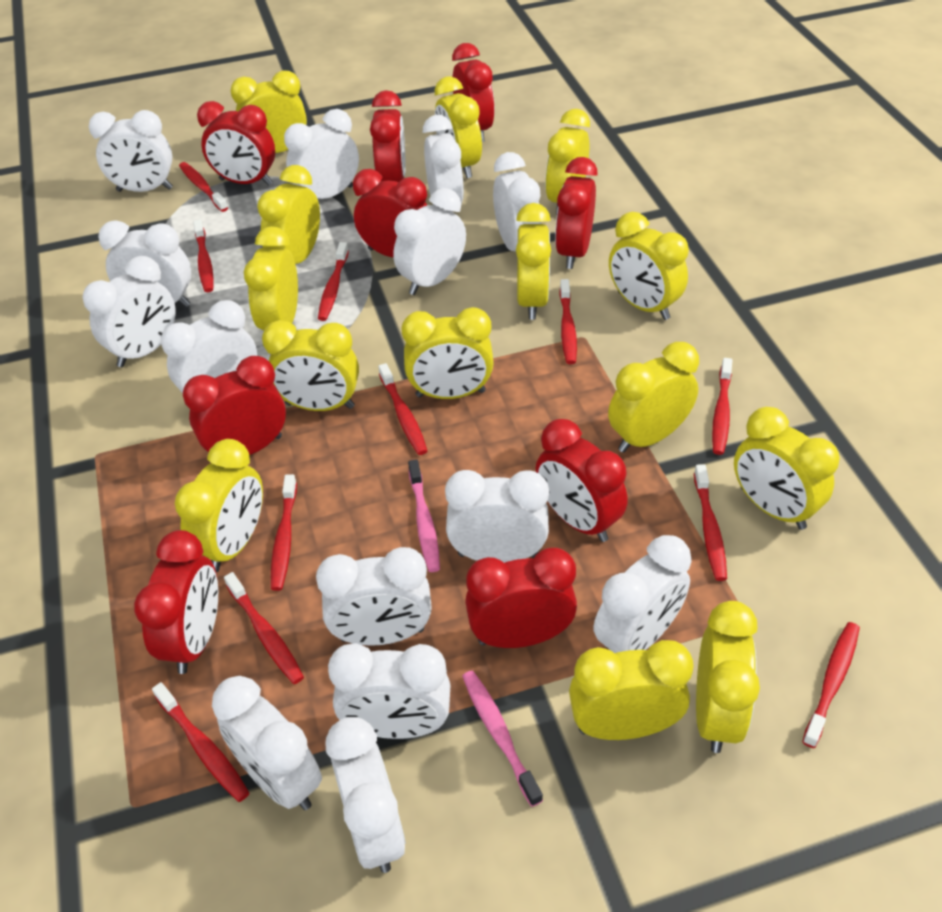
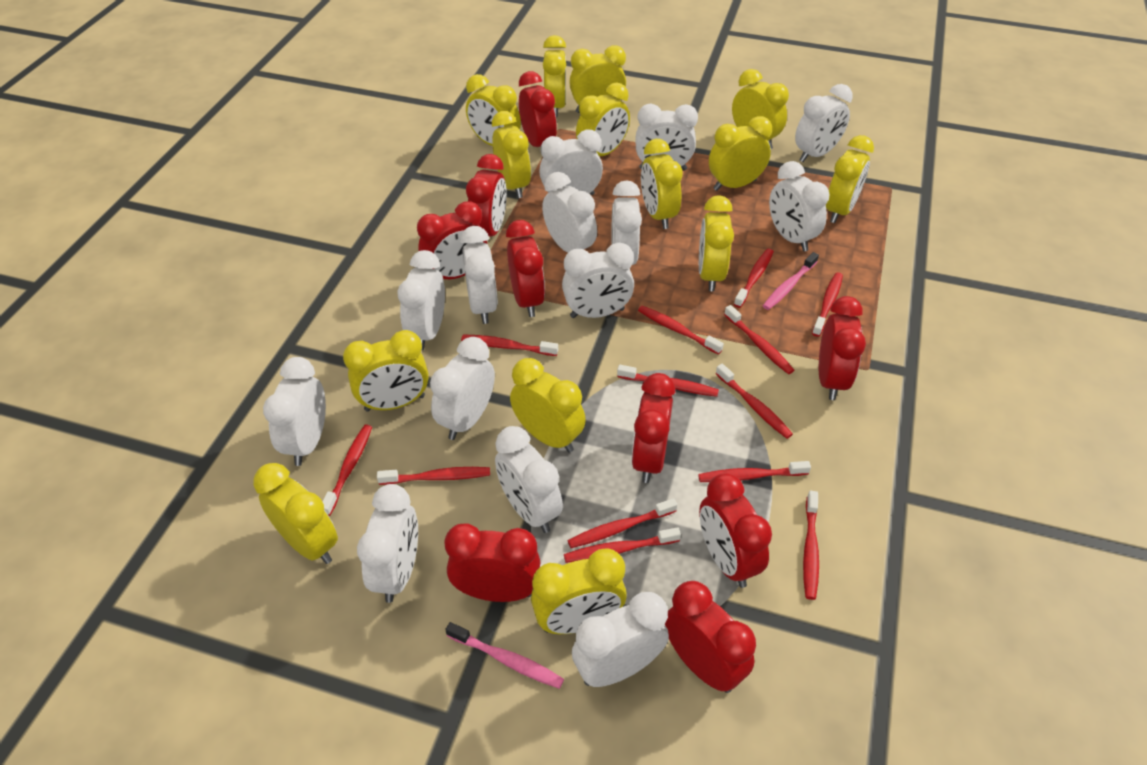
red toothbrush: 11 -> 13

